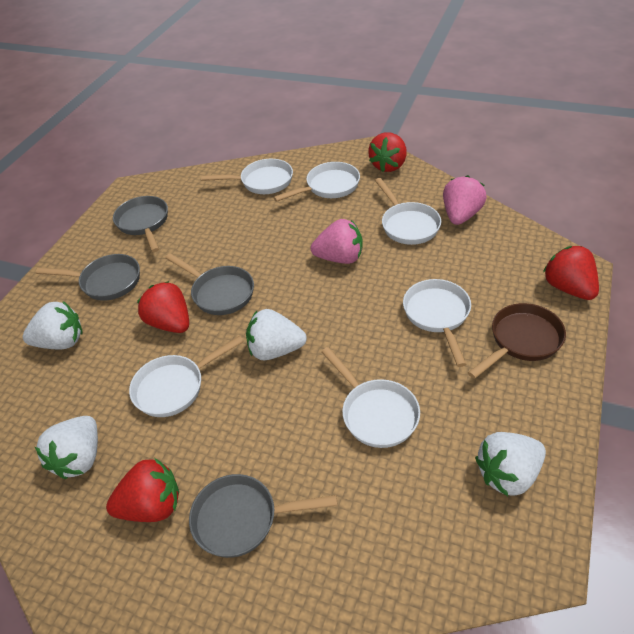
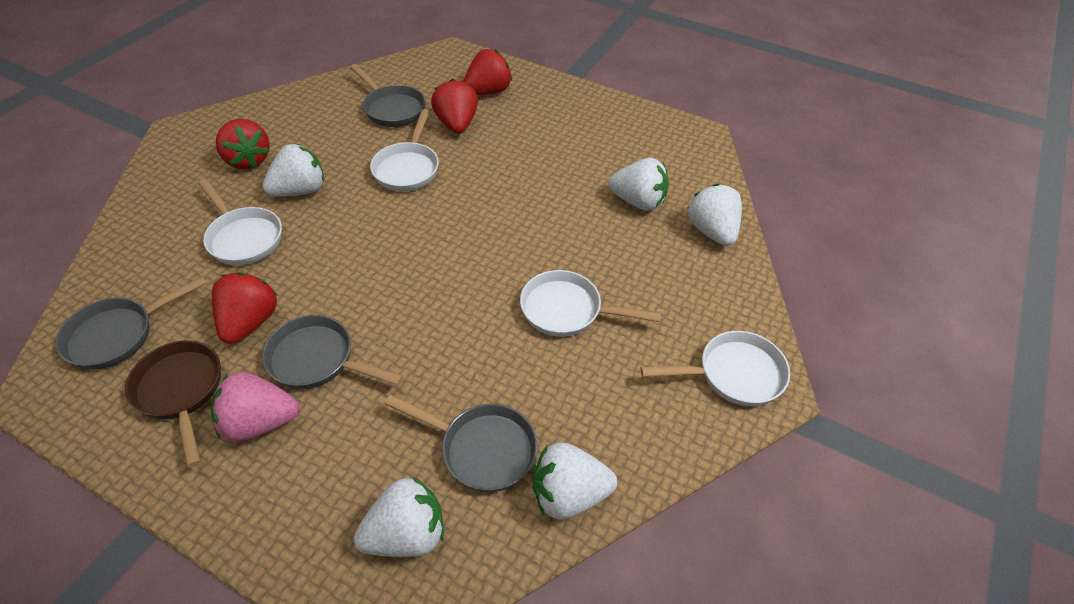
pink strawberry: 2 -> 1
white pan: 6 -> 4
white strawberry: 4 -> 5

